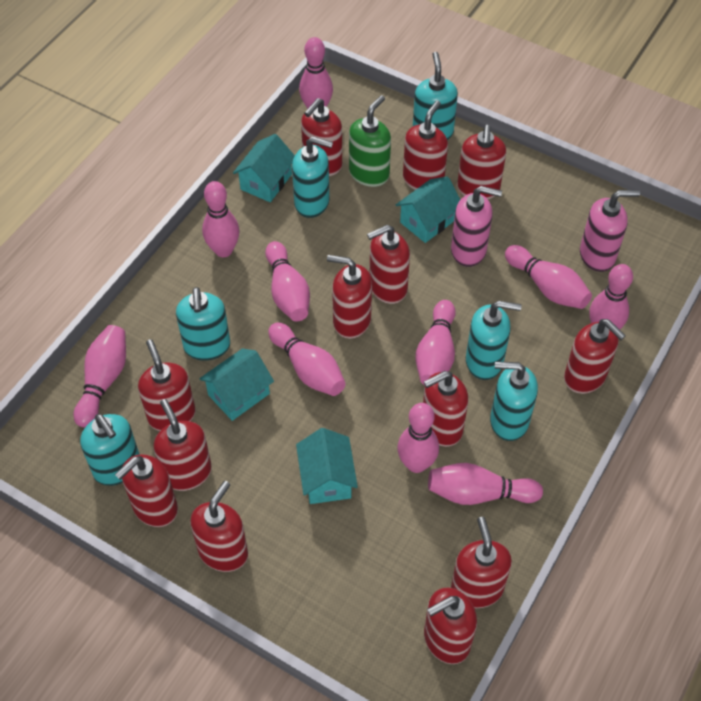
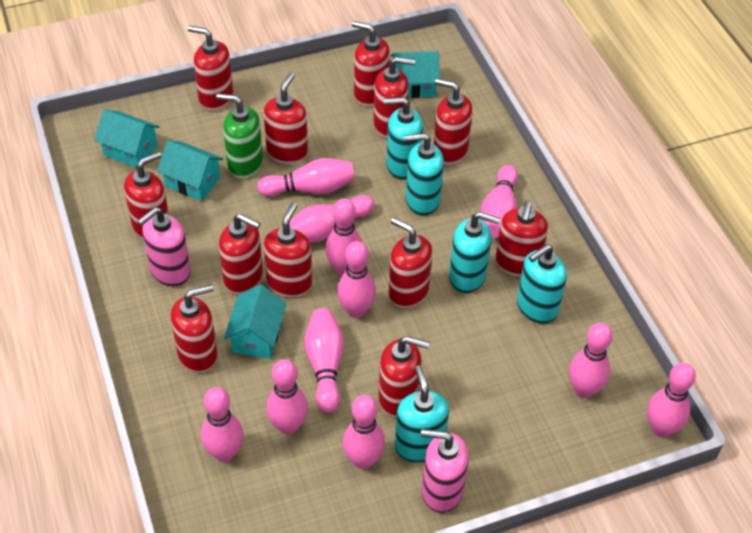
pink bowling pin: 10 -> 11
red soap dispenser: 13 -> 12
turquoise soap dispenser: 6 -> 5

